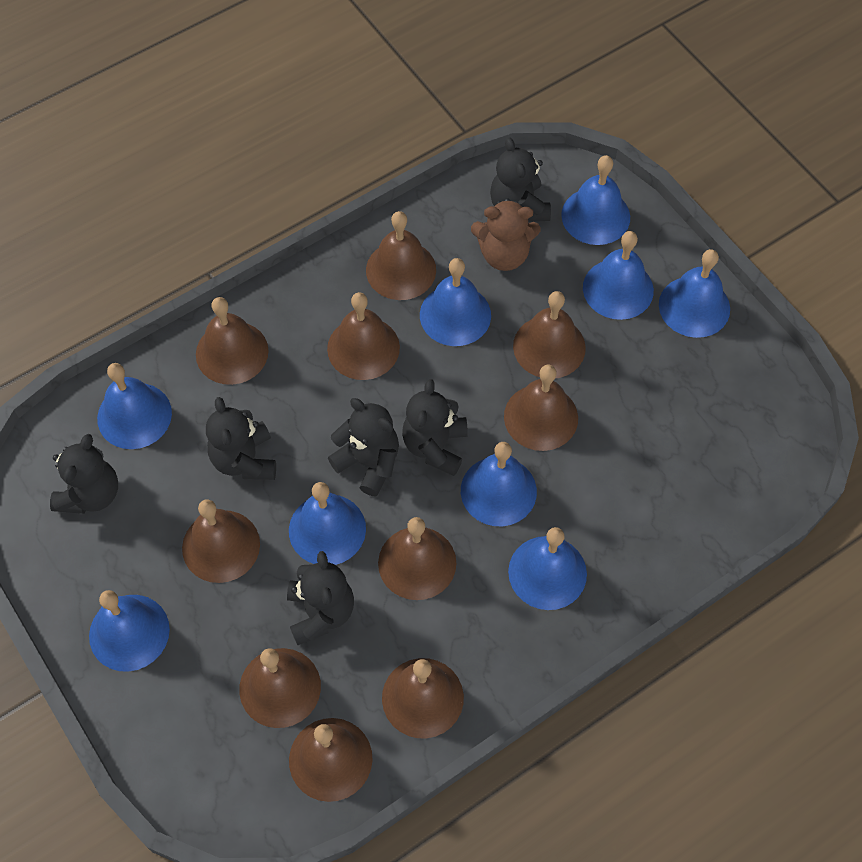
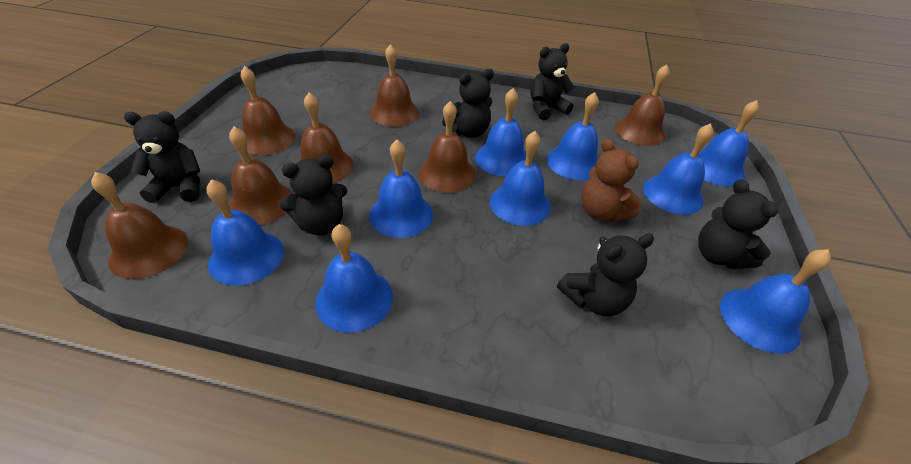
brown bell: 10 -> 7

